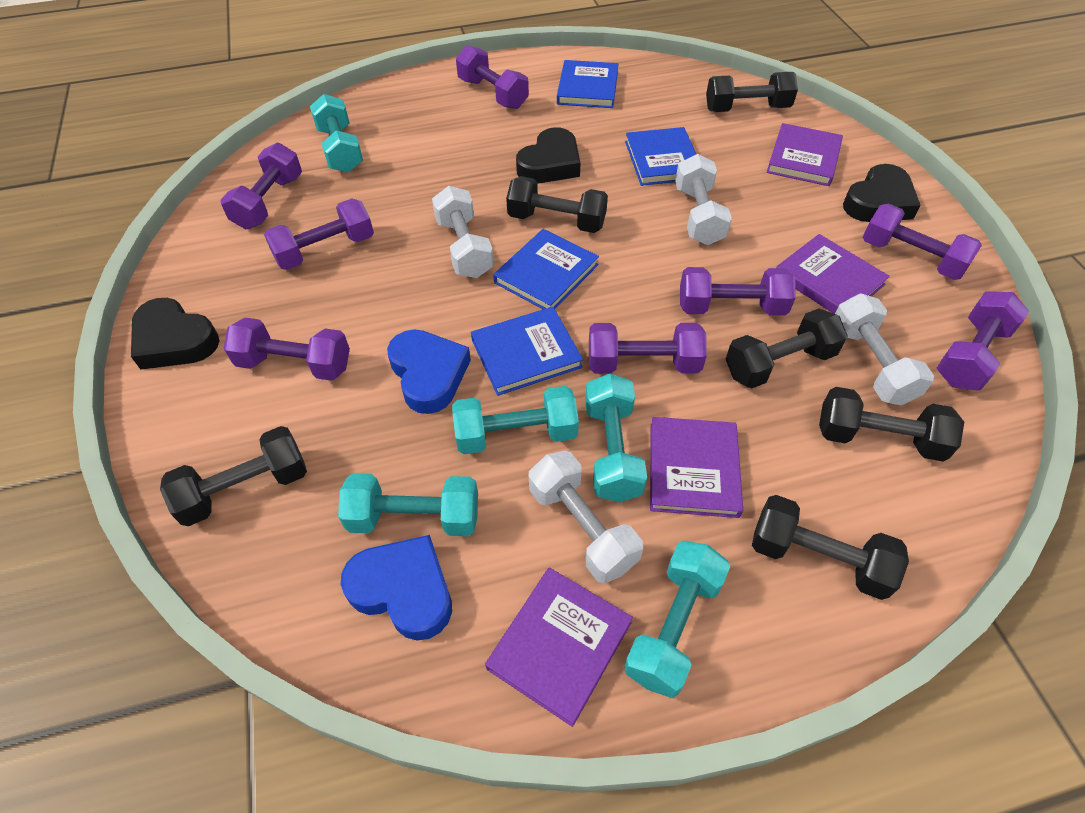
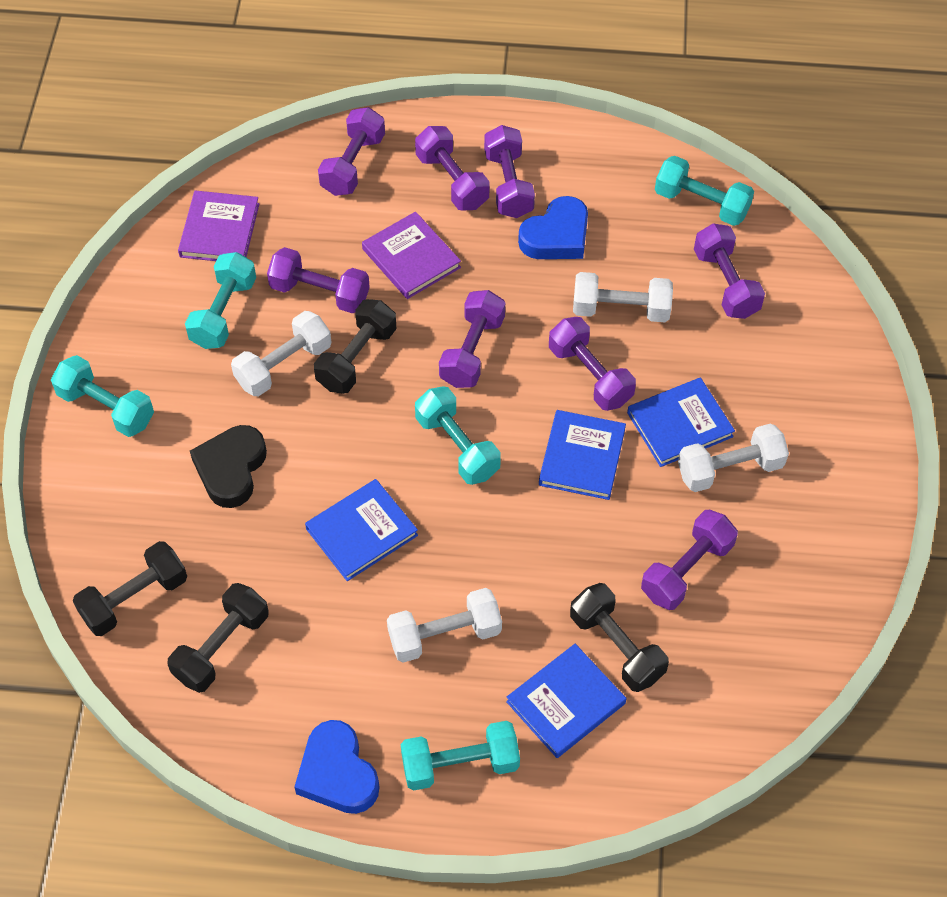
black dumbbell: 6 -> 4
black heart: 3 -> 1
purple book: 4 -> 2

